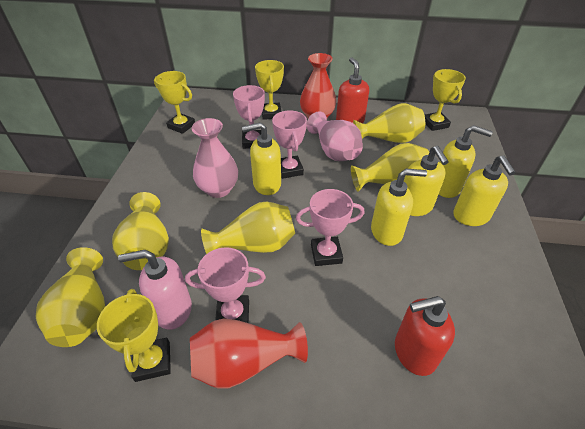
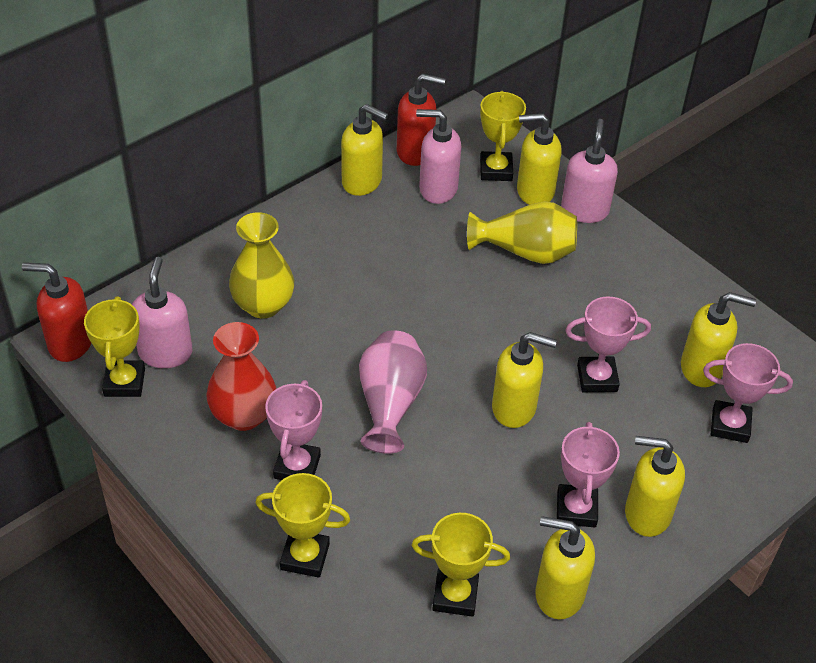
pink soap dispenser: 1 -> 3
pink vase: 2 -> 1
red vase: 2 -> 1
yellow soap dispenser: 5 -> 6
yellow vase: 5 -> 2

